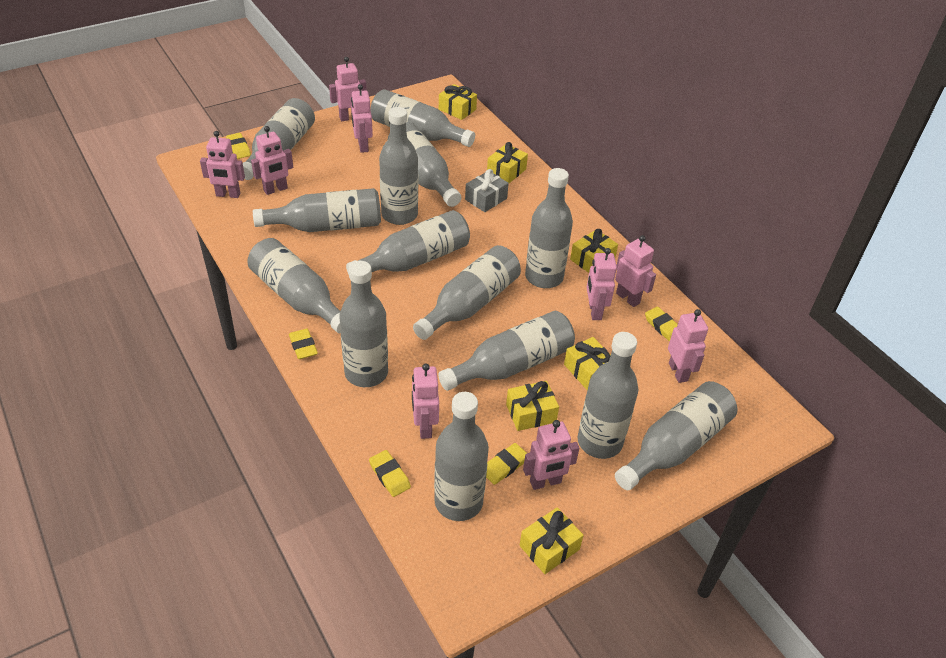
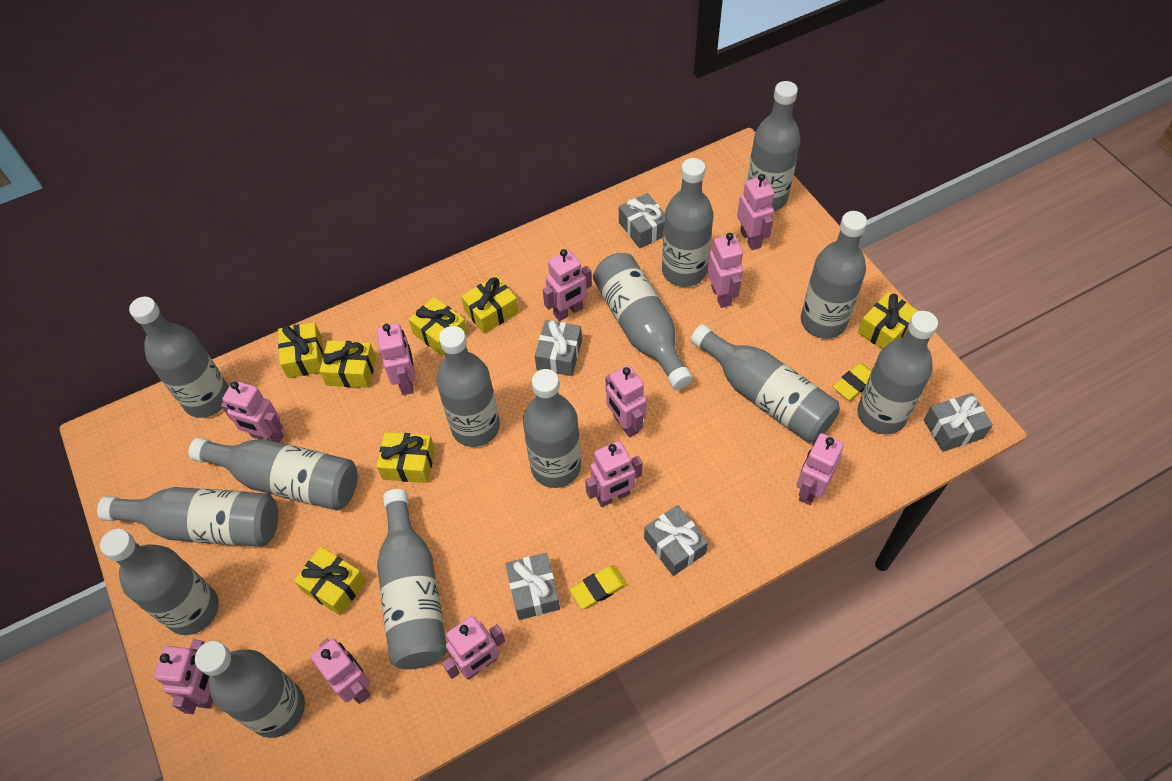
grey gift: 1 -> 5
pink robot: 9 -> 11
yellow eraser: 5 -> 2
yellow gift: 6 -> 7

